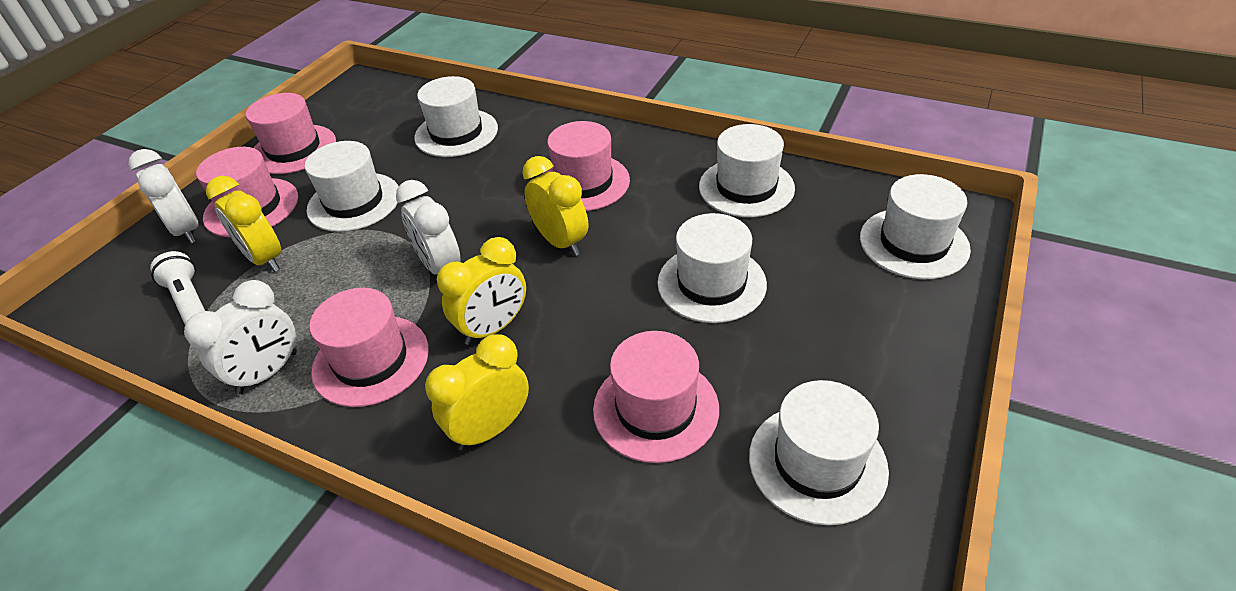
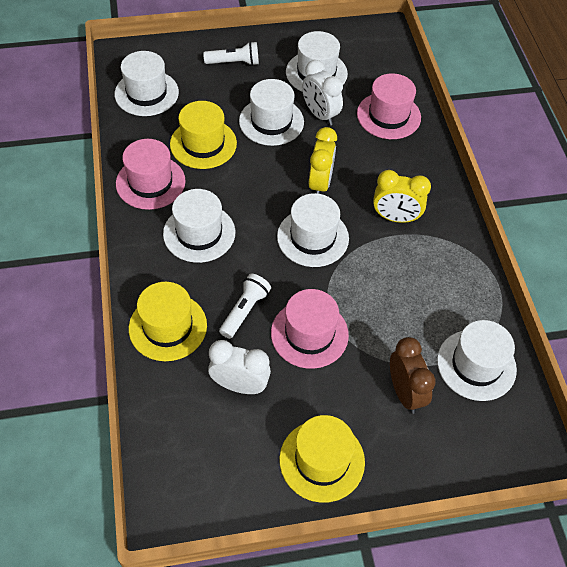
brown clock: 0 -> 1
pink hat: 5 -> 3
white clock: 3 -> 2
white flashlight: 1 -> 2
yellow clock: 4 -> 2
yellow hat: 0 -> 3

